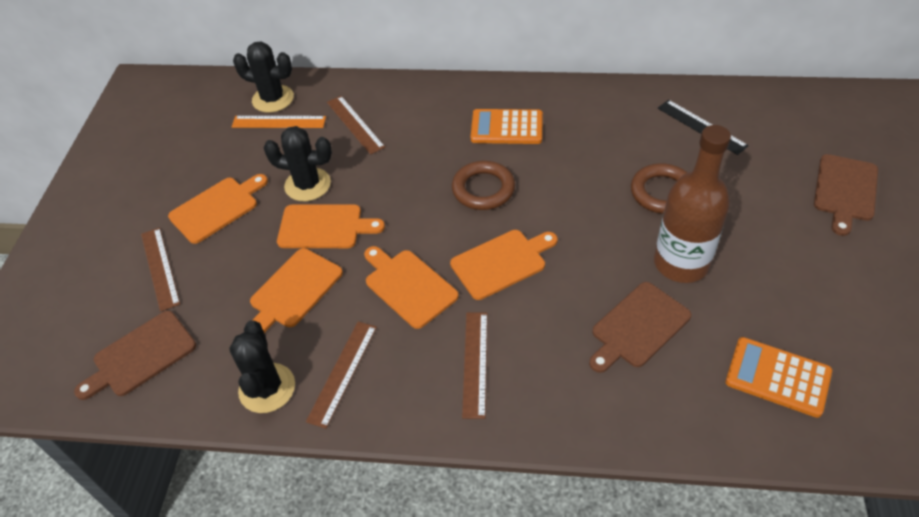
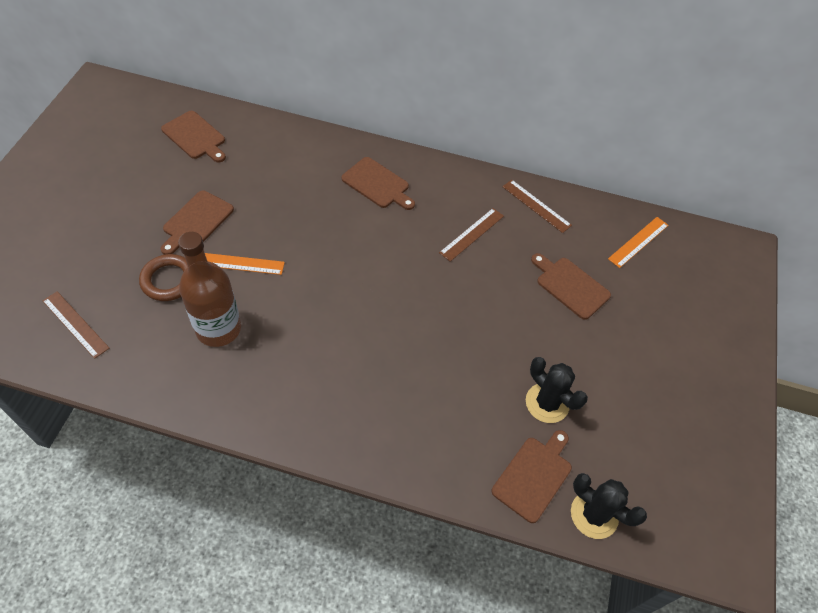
black cactus: 3 -> 2
black ruler: 1 -> 0
brown cutting board: 3 -> 5
brown ring: 2 -> 1
brown ruler: 4 -> 3
orange calculator: 2 -> 0
orange cutting board: 5 -> 0
orange ruler: 1 -> 2

